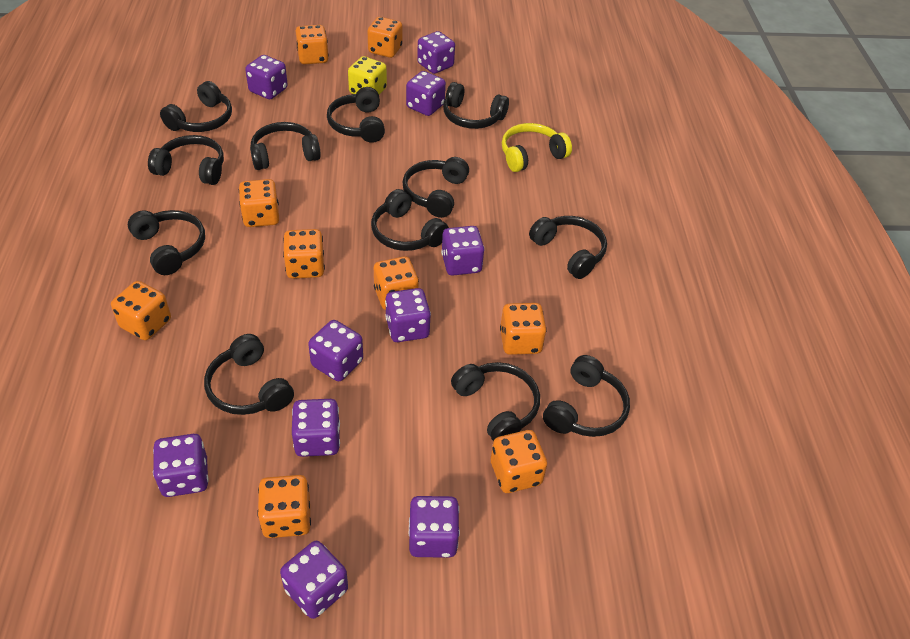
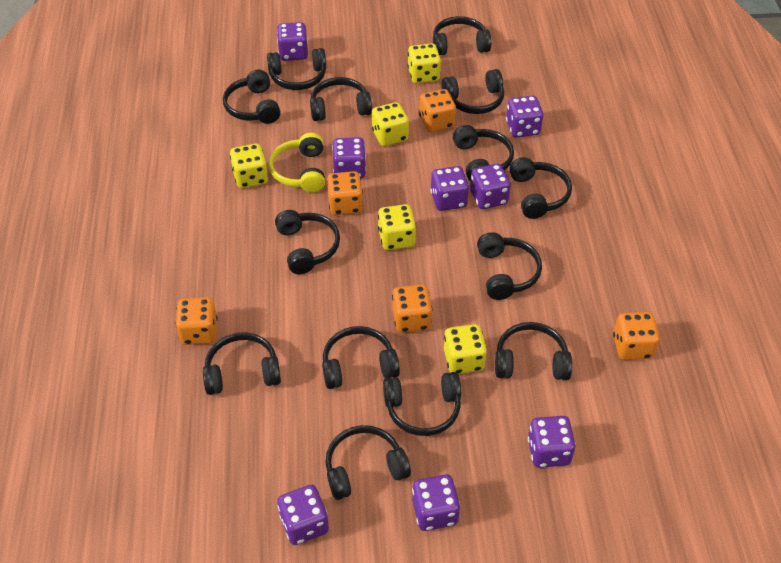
black headphones: 12 -> 14
orange dice: 9 -> 5
purple dice: 10 -> 8
yellow dice: 1 -> 5

